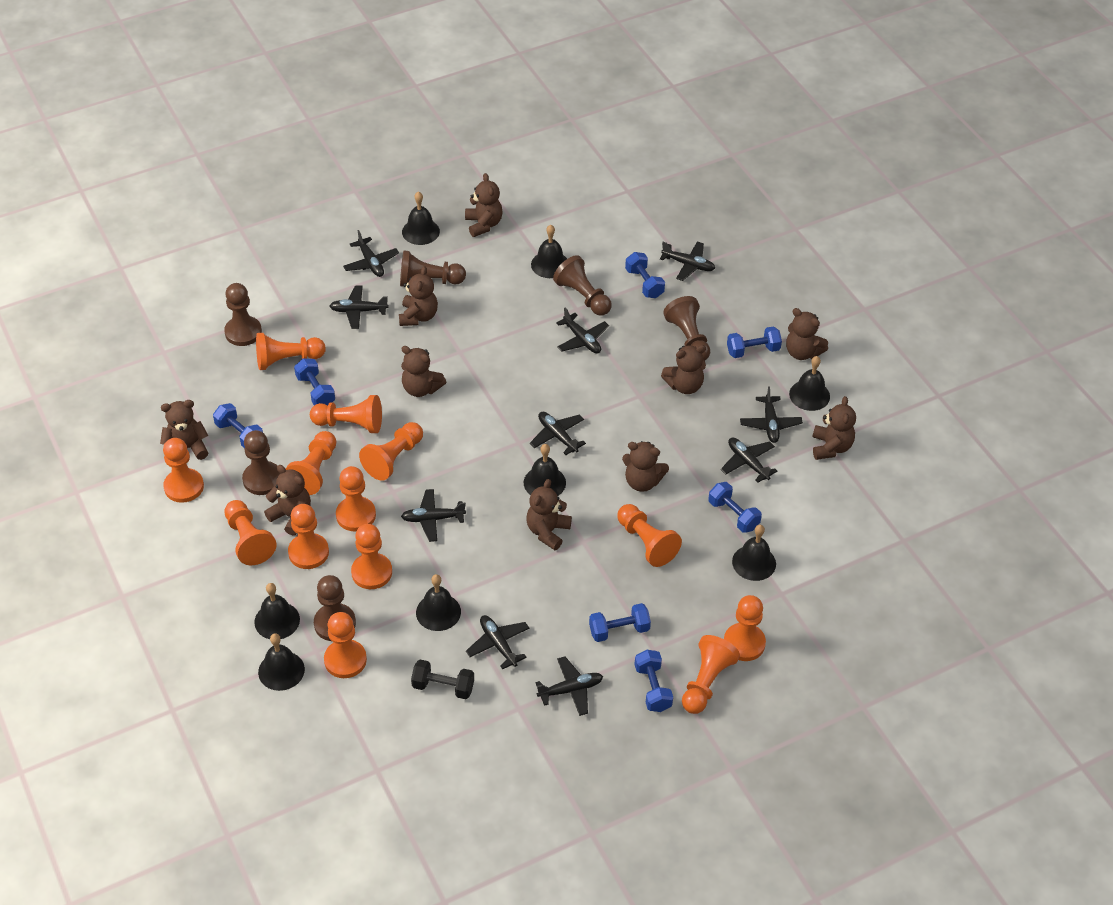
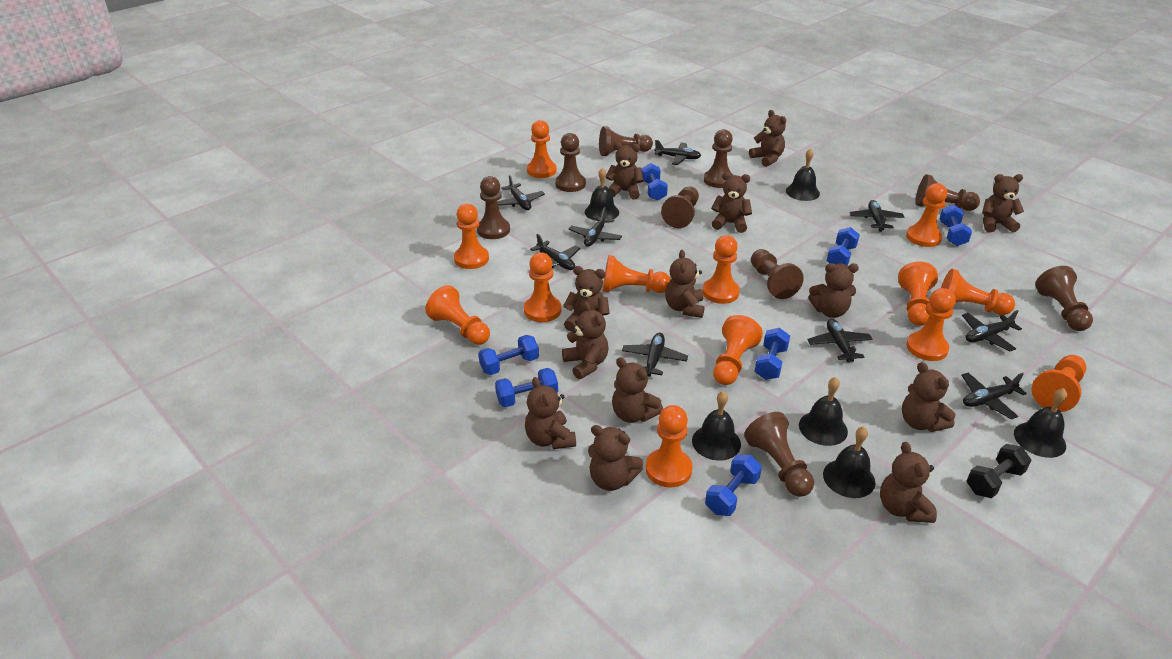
black bell: 8 -> 6
black plane: 10 -> 9
brown pawn: 6 -> 9
brown teddy bear: 10 -> 13

